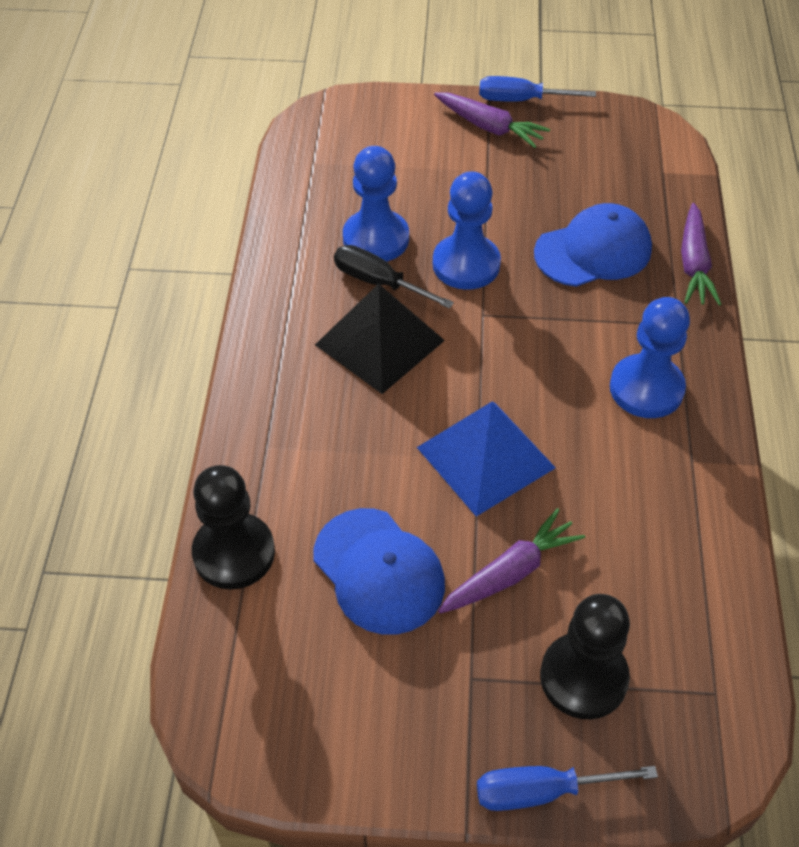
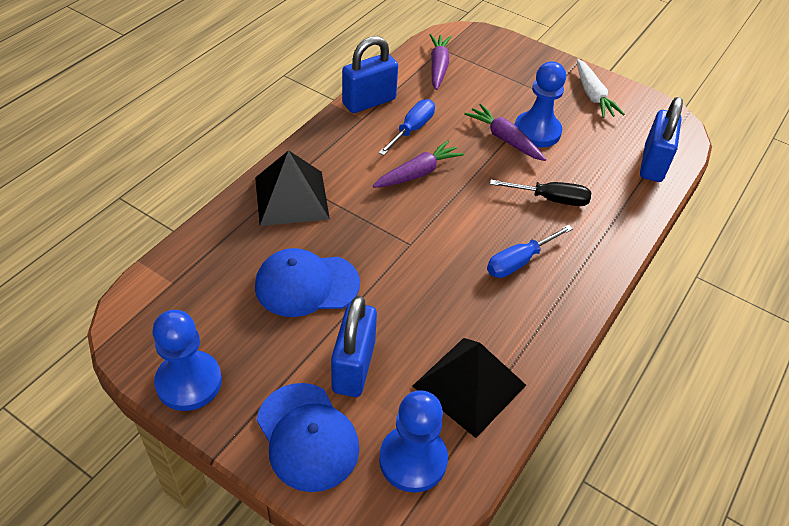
black pawn: 2 -> 0
black pyramid: 1 -> 2
blue padlock: 0 -> 3
blue pyramid: 1 -> 0
white carrot: 0 -> 1

